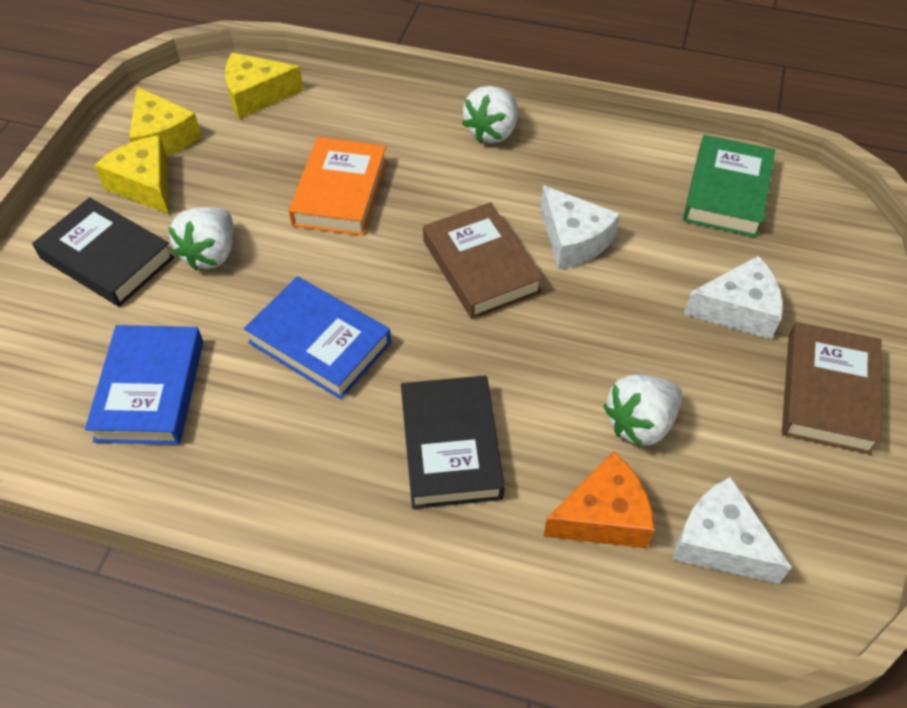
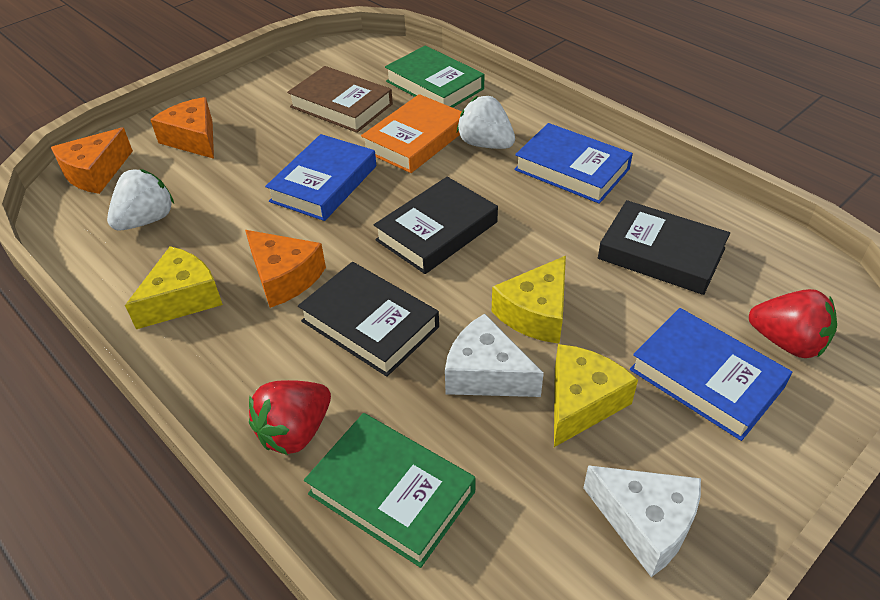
black book: 2 -> 3
blue book: 2 -> 3
brown book: 2 -> 1
green book: 1 -> 2
orange cheese: 1 -> 3
red strawberry: 0 -> 2
white cheese: 3 -> 2
white strawberry: 3 -> 2

